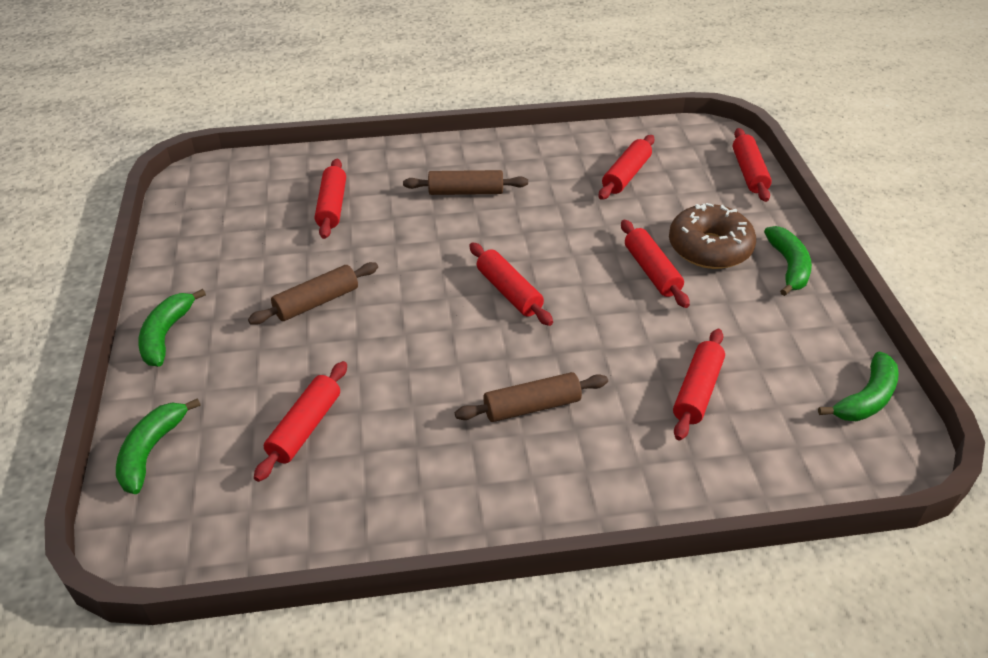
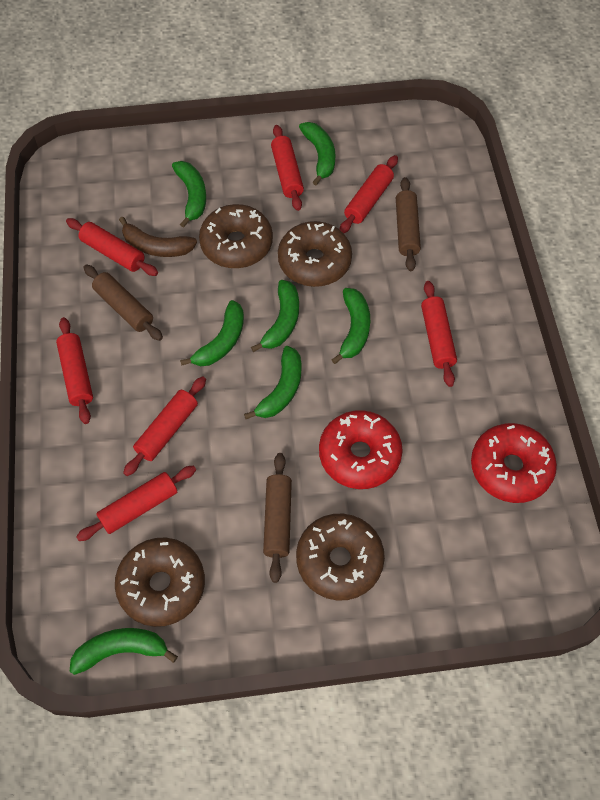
brown banana: 0 -> 1
brown donut: 1 -> 4
green banana: 4 -> 7
red donut: 0 -> 2

